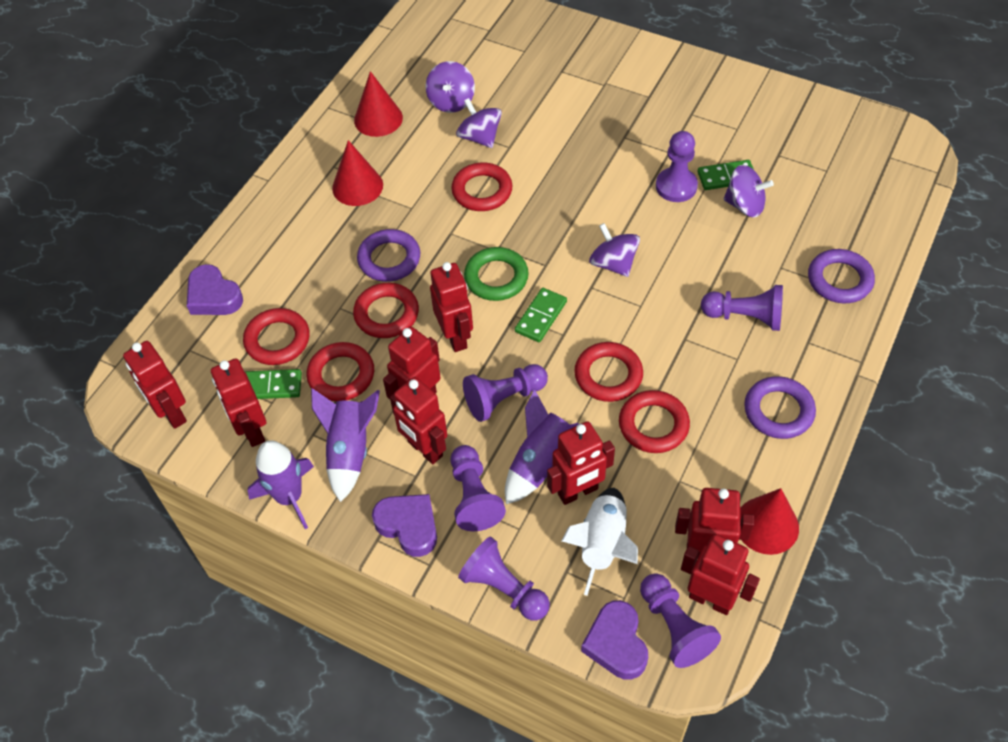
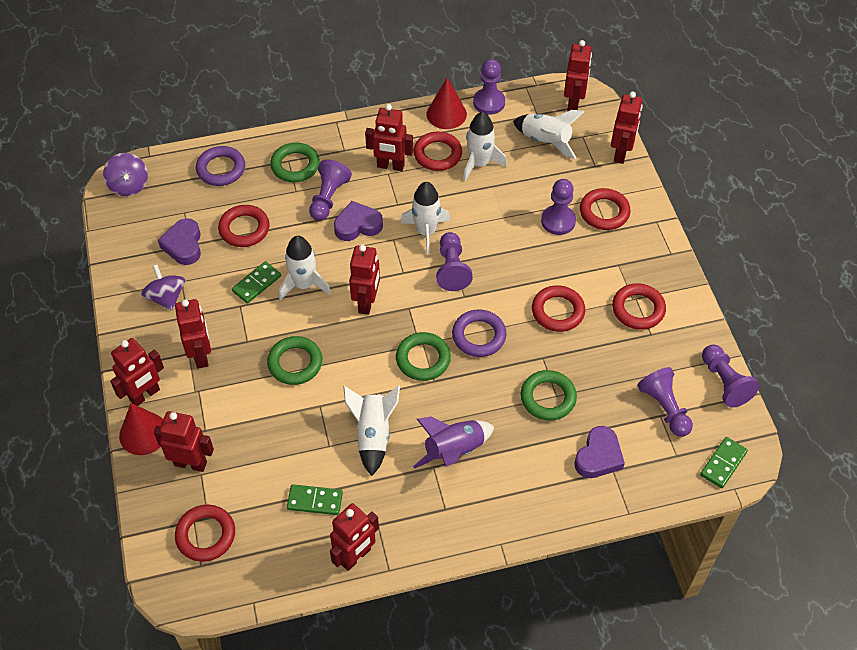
green ring: 1 -> 4
purple ring: 3 -> 2
purple rocket: 3 -> 1
purple spinning top: 4 -> 2
red cone: 3 -> 2
white rocket: 1 -> 5

